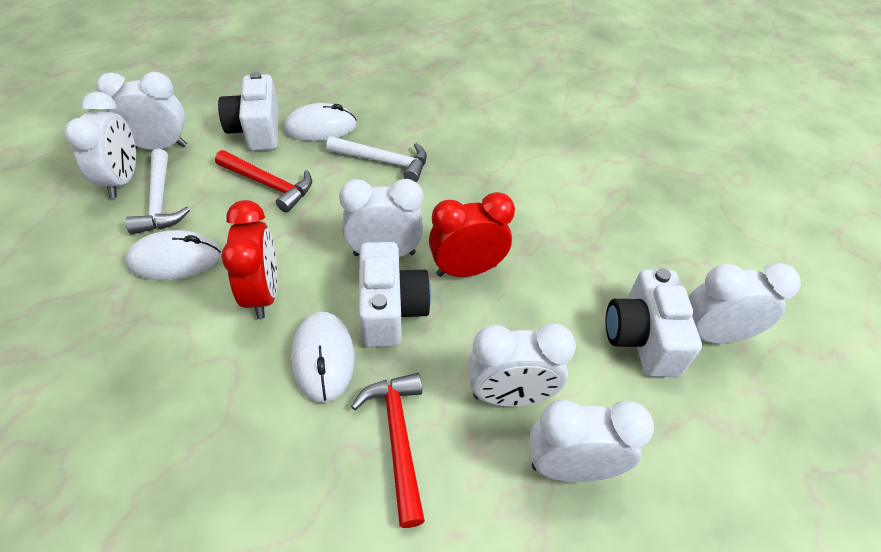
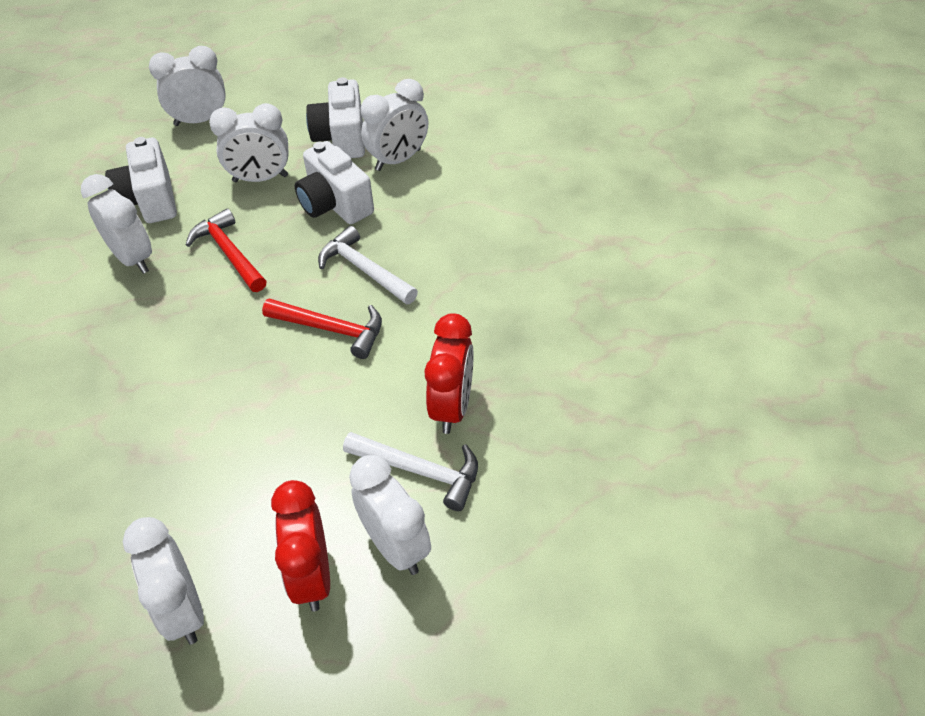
white mouse: 3 -> 0

